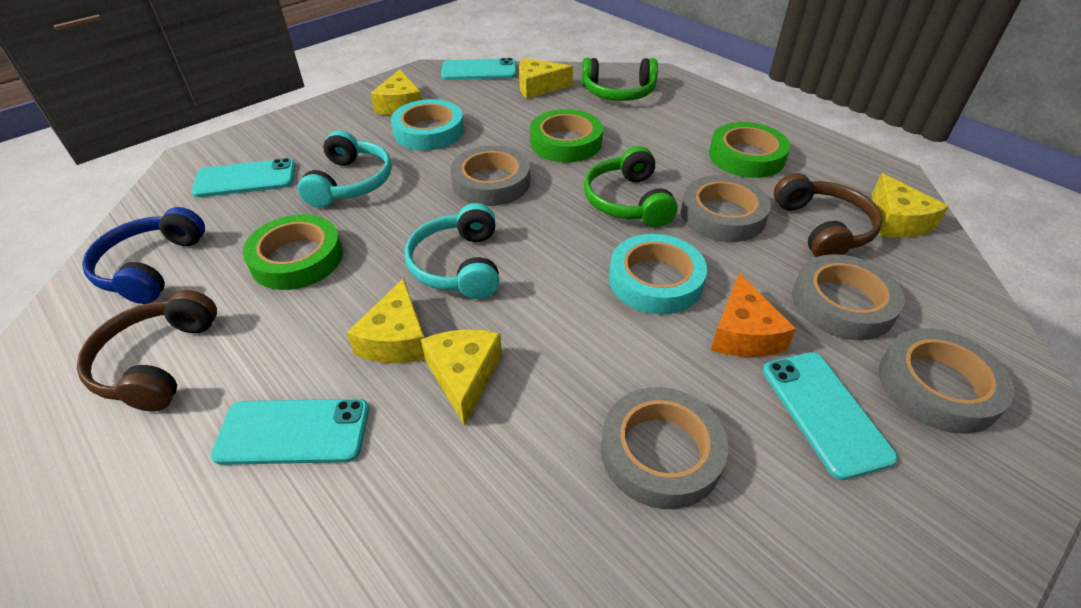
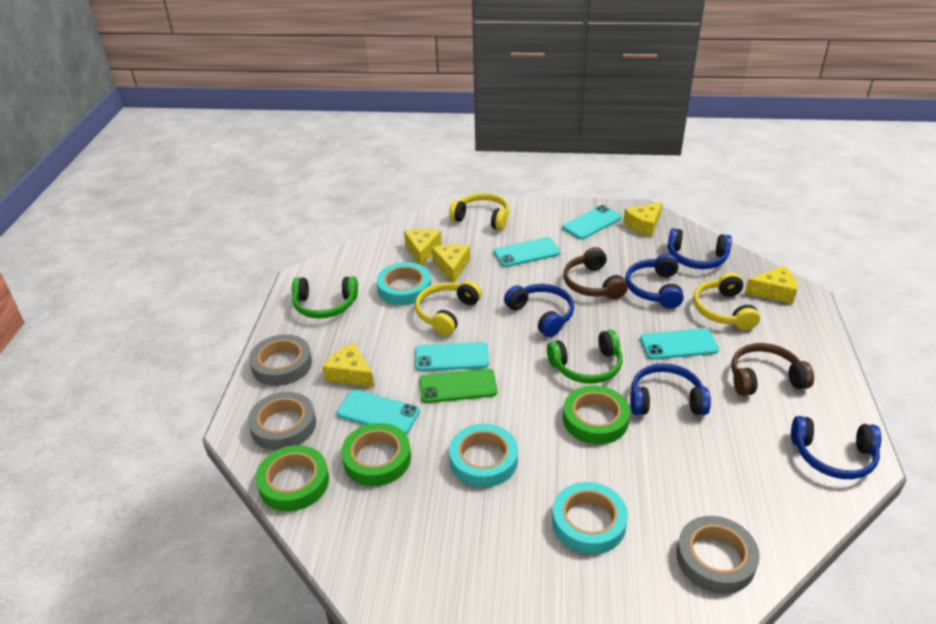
blue headphones: 1 -> 5
green phone: 0 -> 1
grey tape: 5 -> 3
orange cheese: 1 -> 0
turquoise headphones: 2 -> 0
turquoise phone: 4 -> 5
turquoise tape: 2 -> 3
yellow headphones: 0 -> 3

